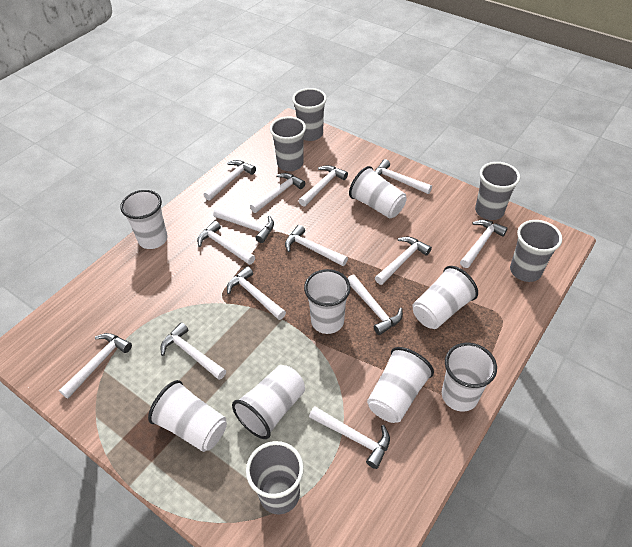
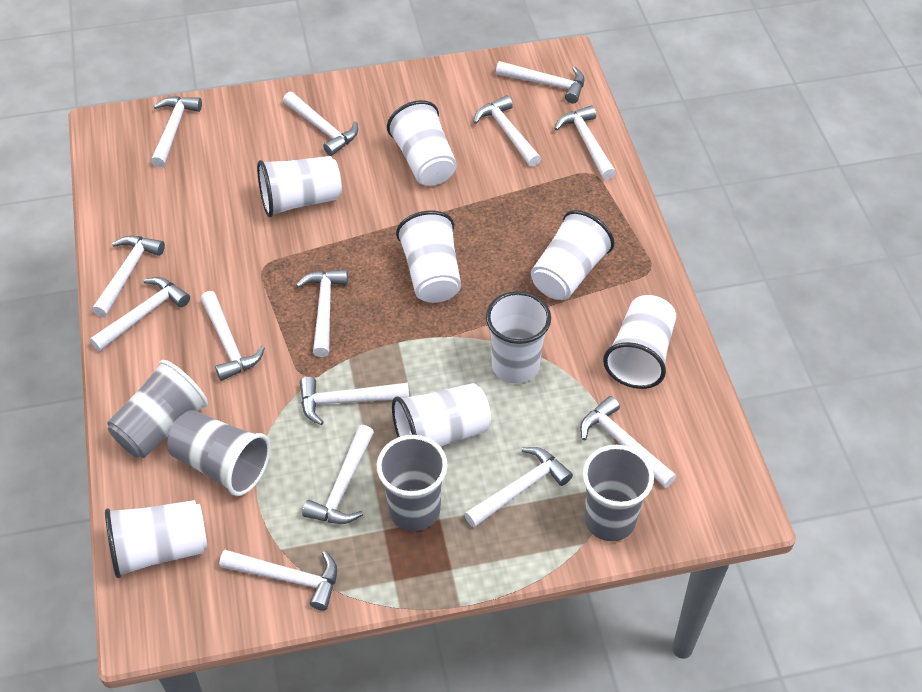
grey cup: 5 -> 4

